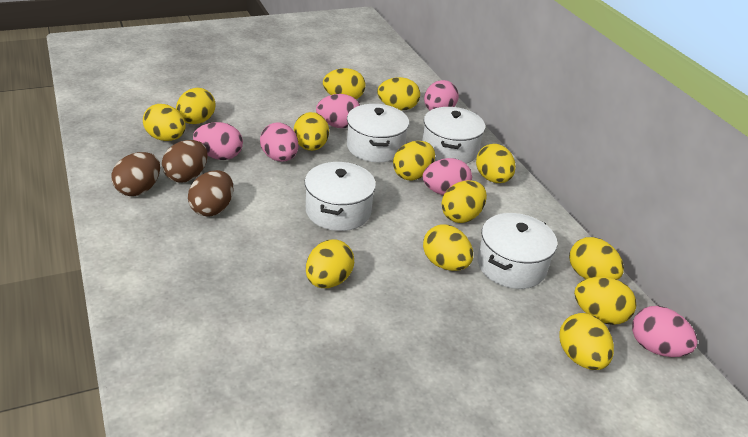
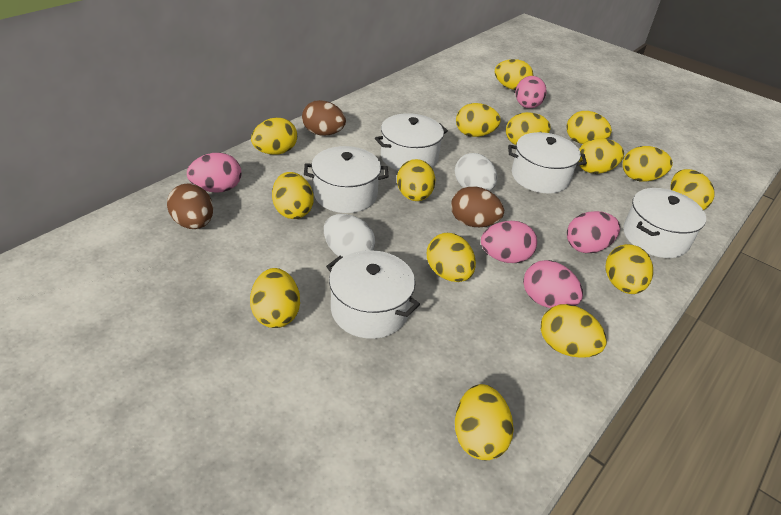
pink egg: 6 -> 5
white egg: 0 -> 2
white pot: 4 -> 5
yellow egg: 13 -> 15

